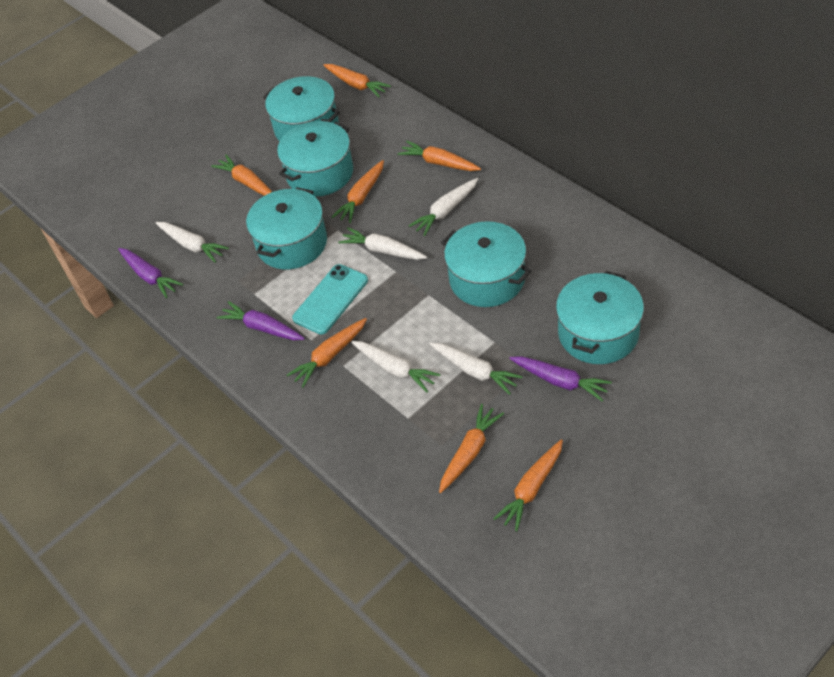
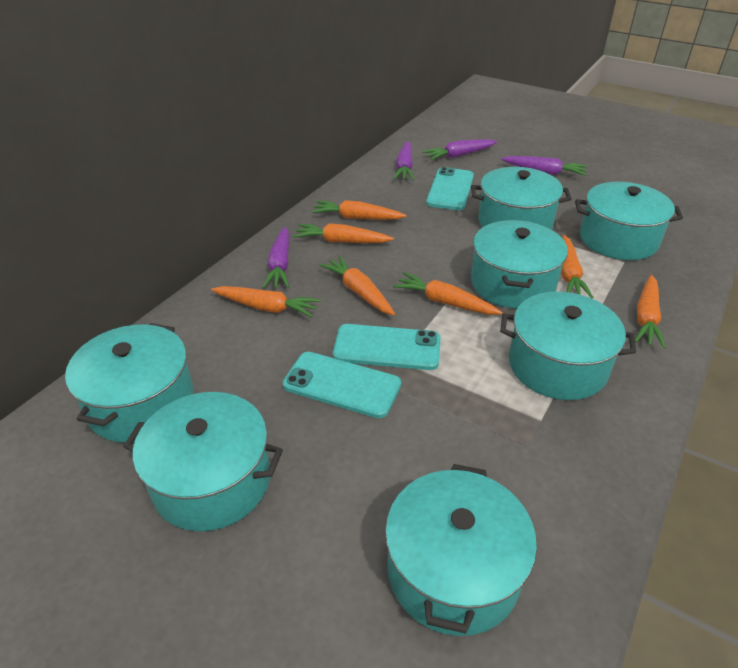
purple carrot: 3 -> 4
turquoise phone: 1 -> 3
turquoise pot: 5 -> 7
white carrot: 5 -> 0

